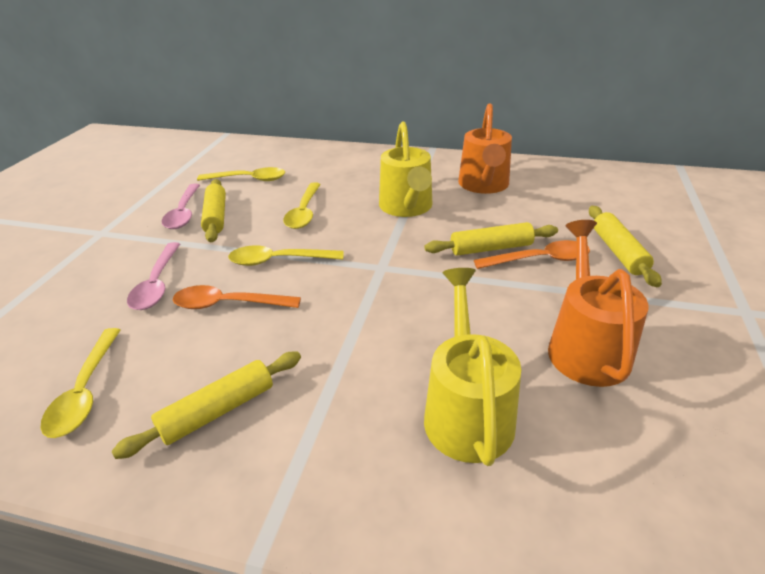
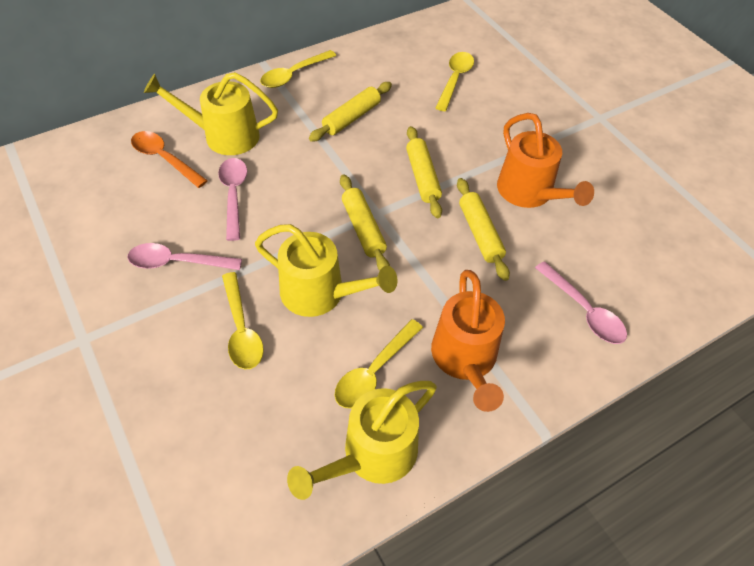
orange spoon: 2 -> 1
pink spoon: 2 -> 3
yellow watering can: 2 -> 3

